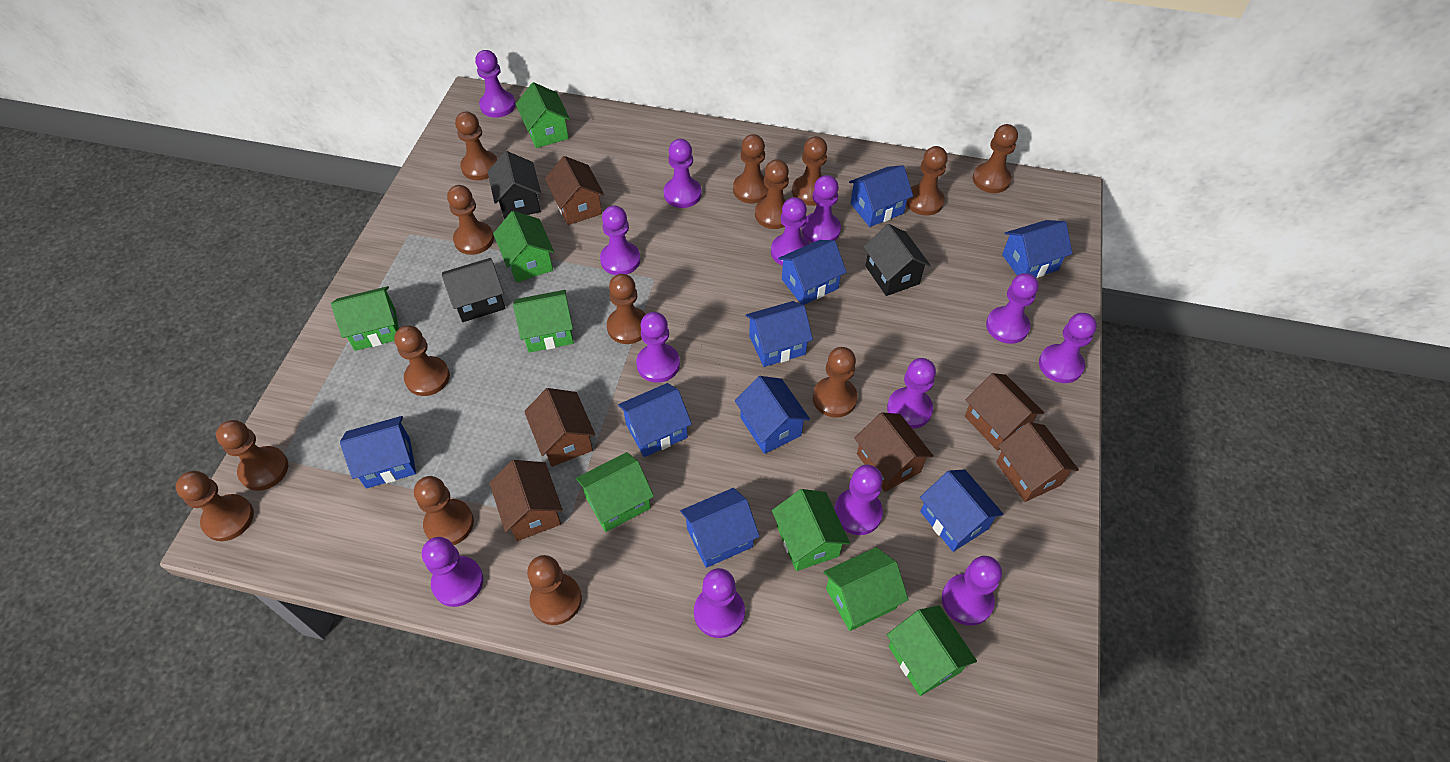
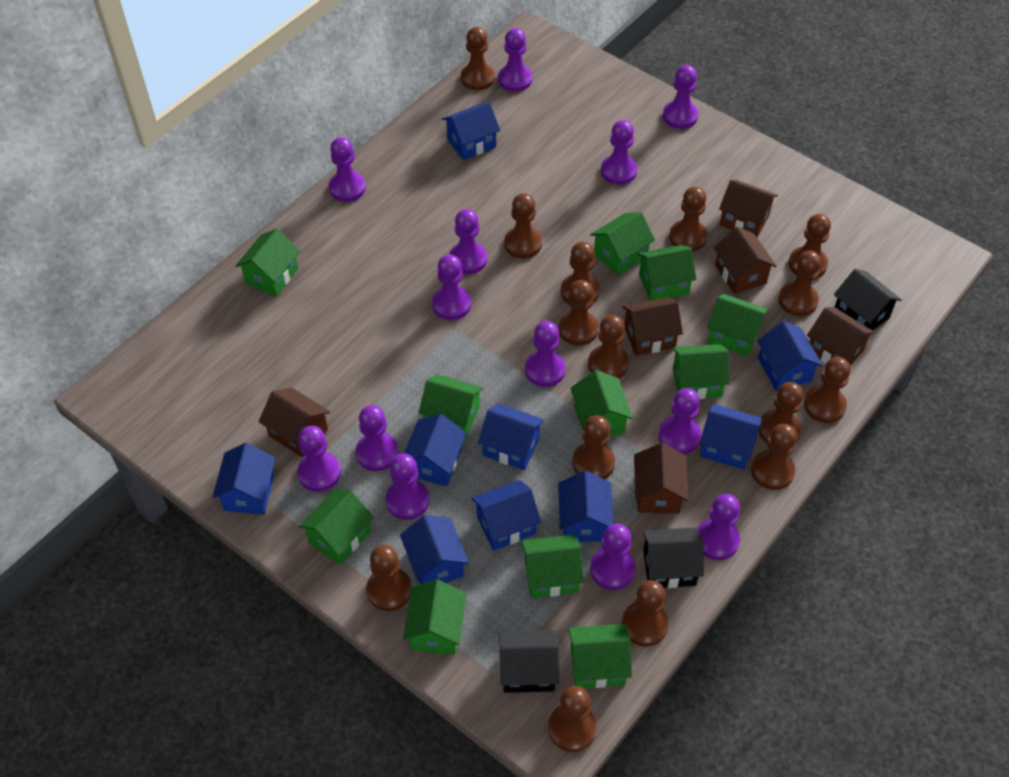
brown pawn: 14 -> 15
green house: 8 -> 11

